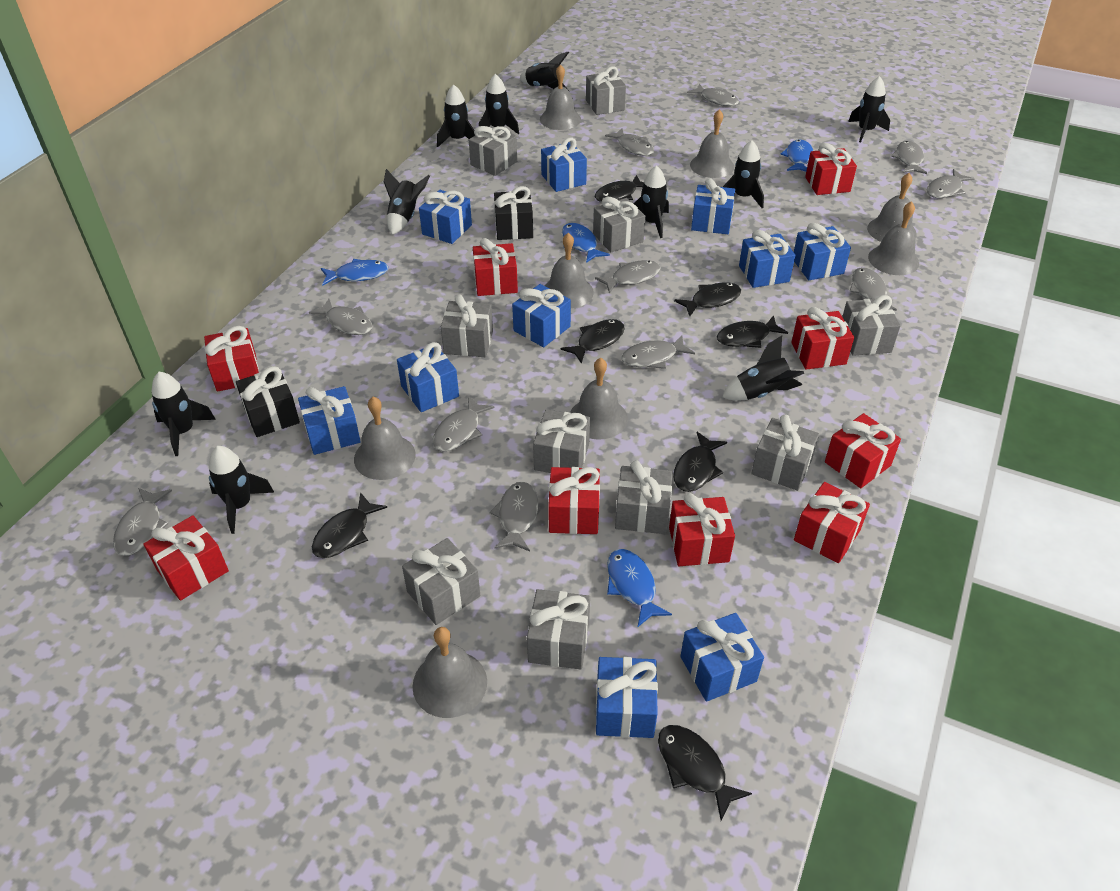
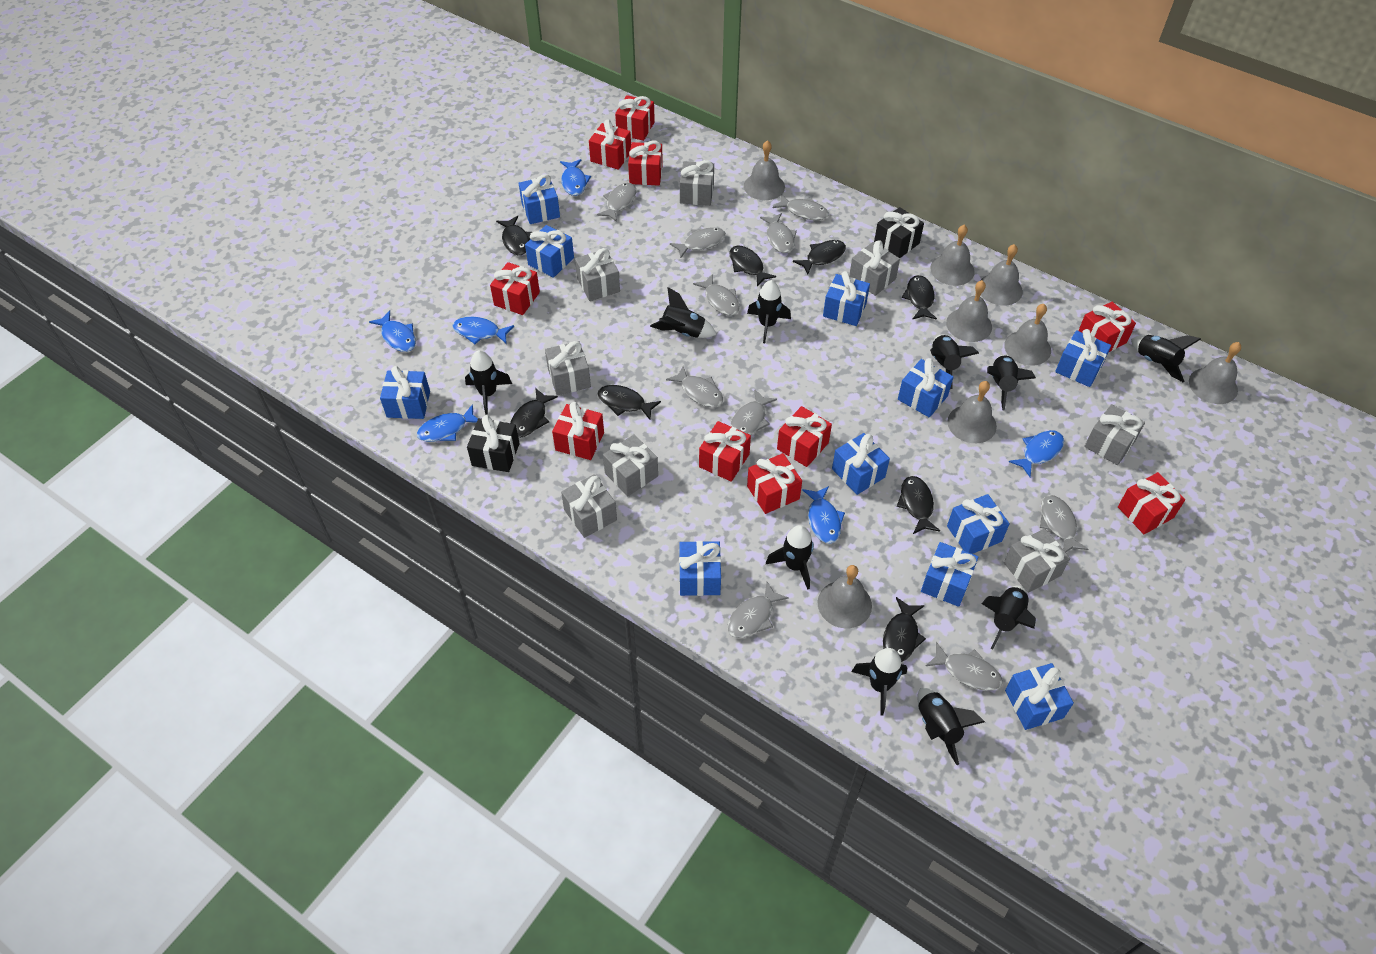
black fish: 7 -> 8
blue fish: 4 -> 6
blue gift: 10 -> 11
grey fish: 11 -> 10
grey gift: 10 -> 8
red gift: 9 -> 10

